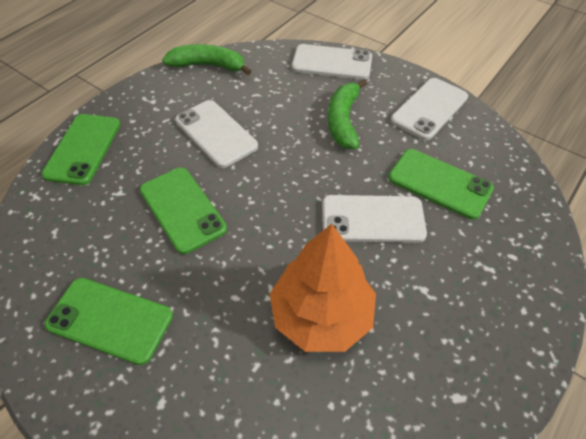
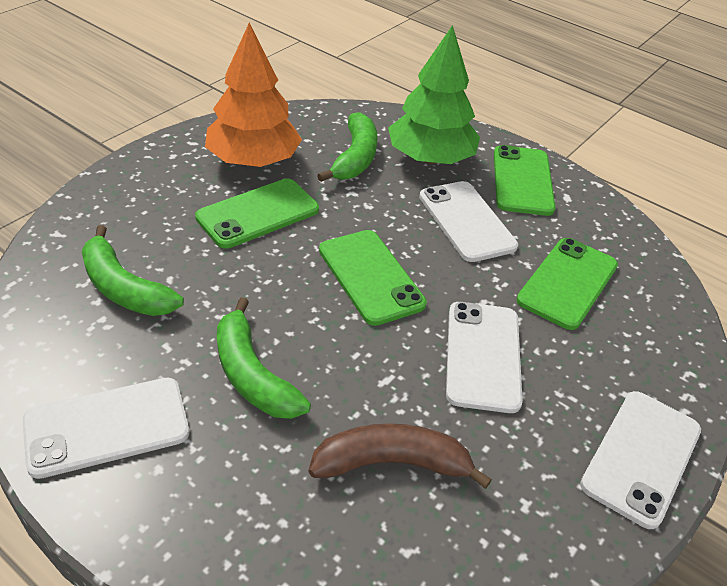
brown banana: 0 -> 1
green banana: 2 -> 3
green tree: 0 -> 1

